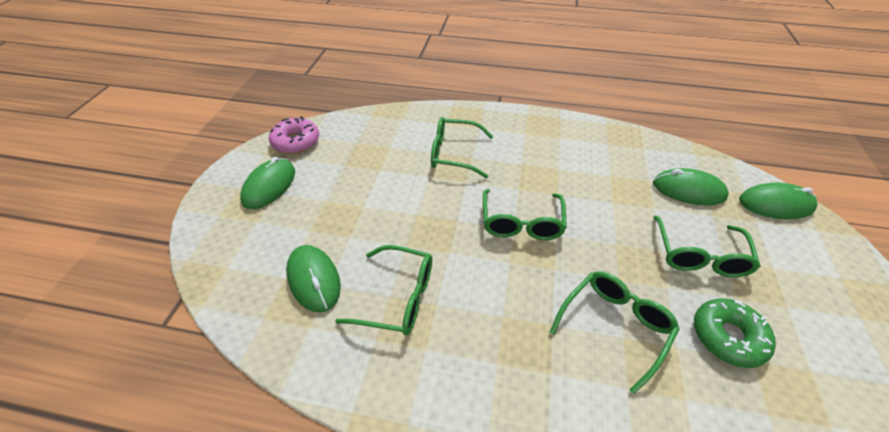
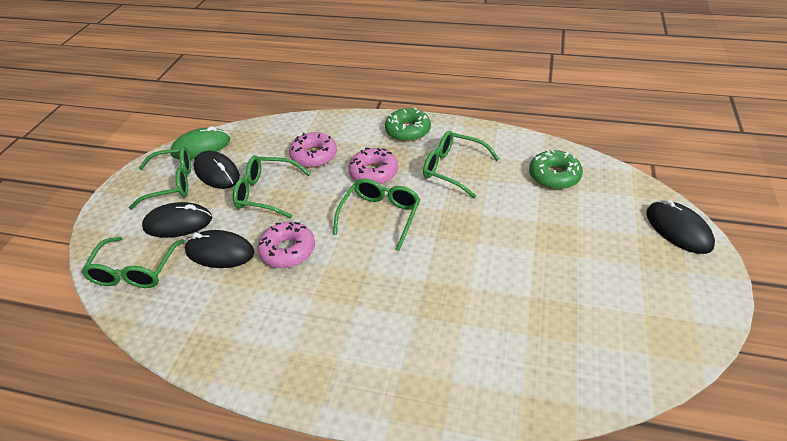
black mouse: 0 -> 4
green donut: 1 -> 2
green mouse: 4 -> 1
pink donut: 1 -> 3

